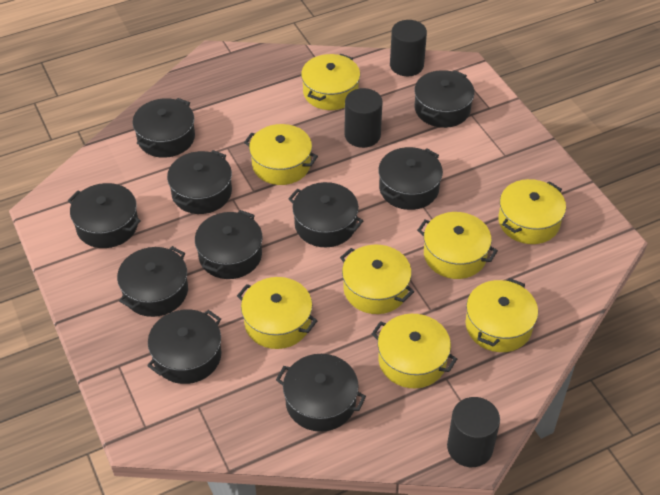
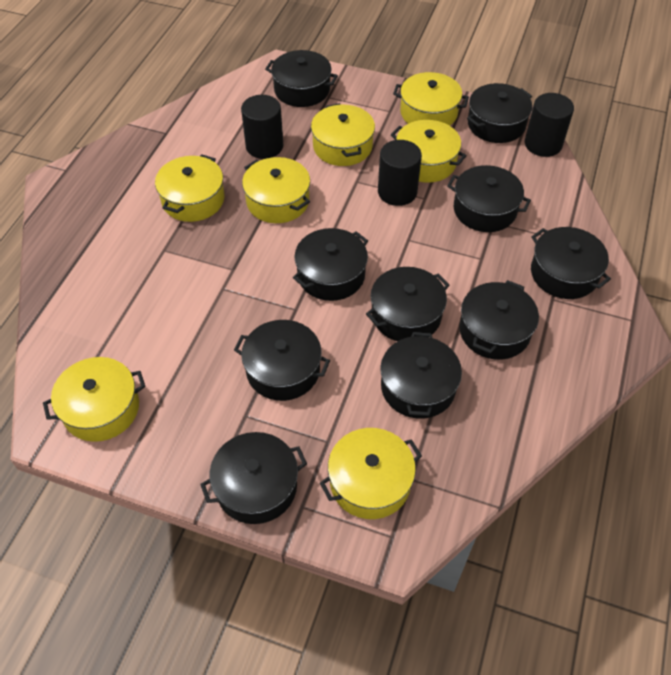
yellow pot: 8 -> 7

